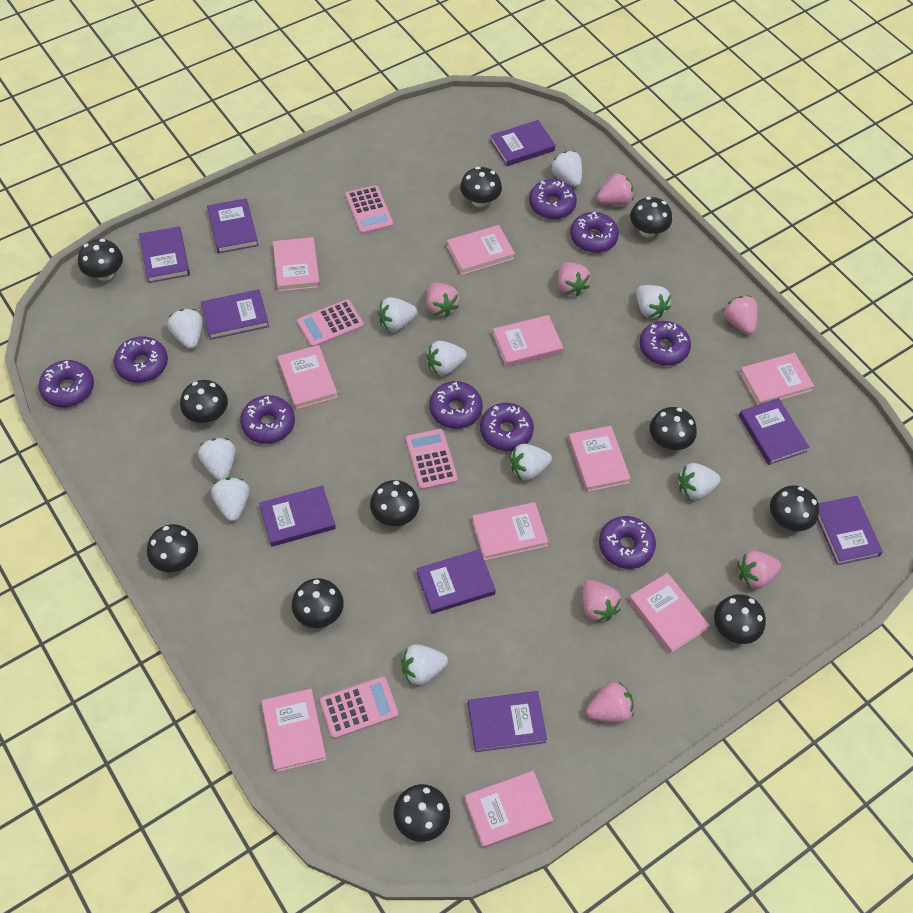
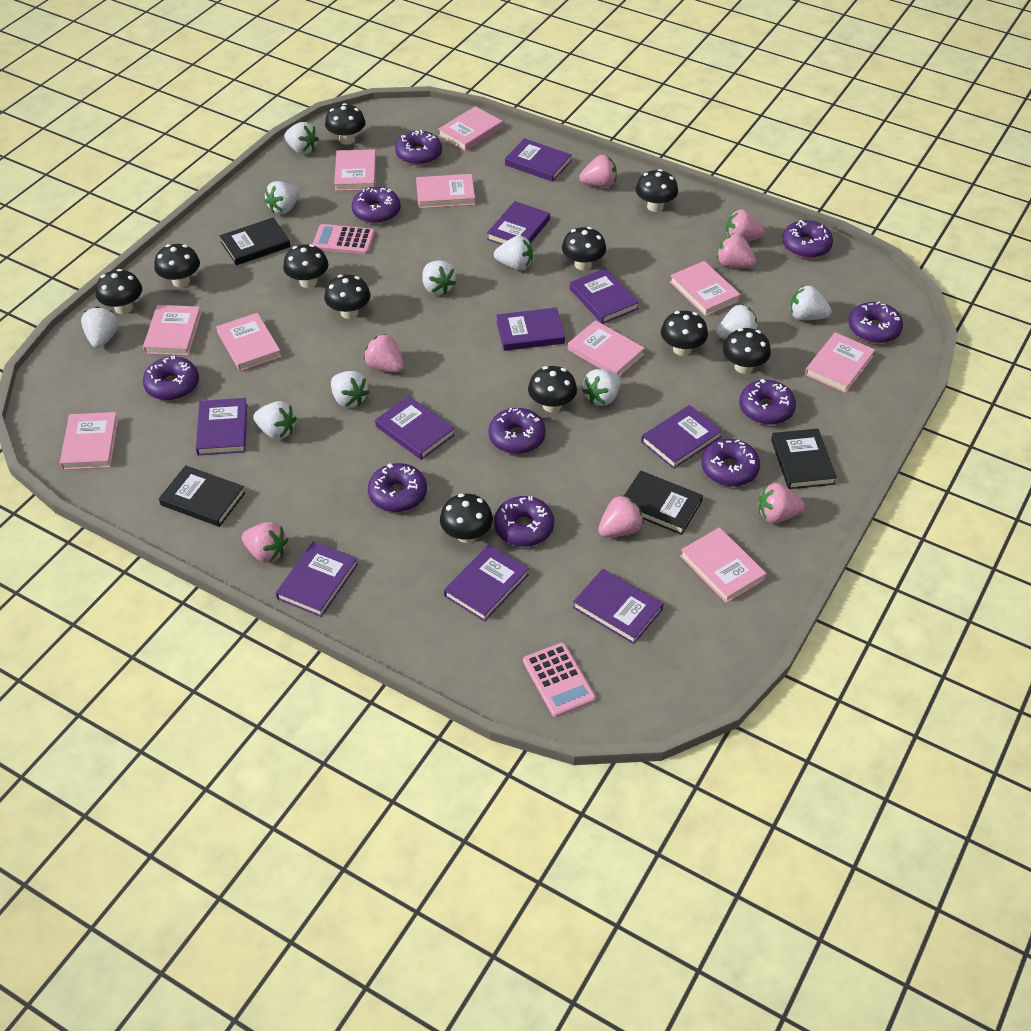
black book: 0 -> 4
pink calculator: 4 -> 2
purple book: 9 -> 10
purple donut: 9 -> 10

